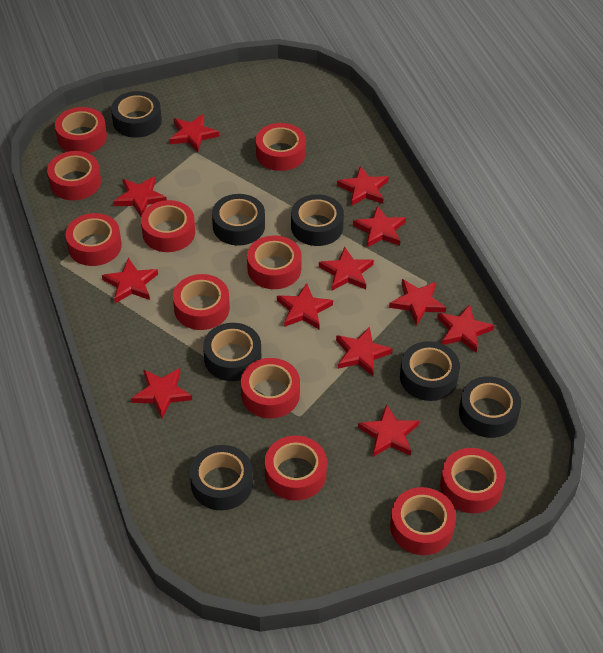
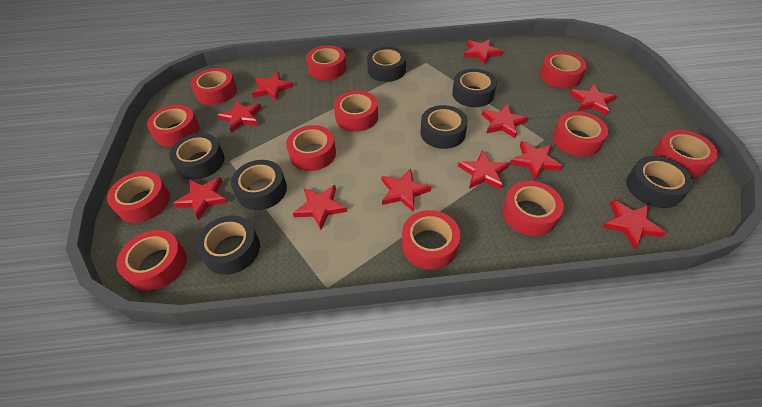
red star: 12 -> 11
red tape: 11 -> 12

